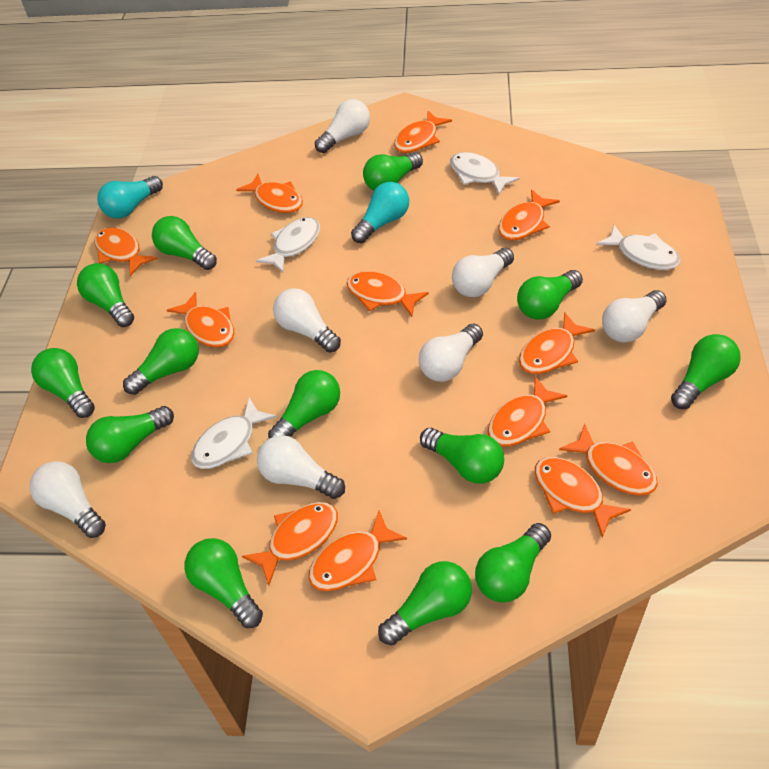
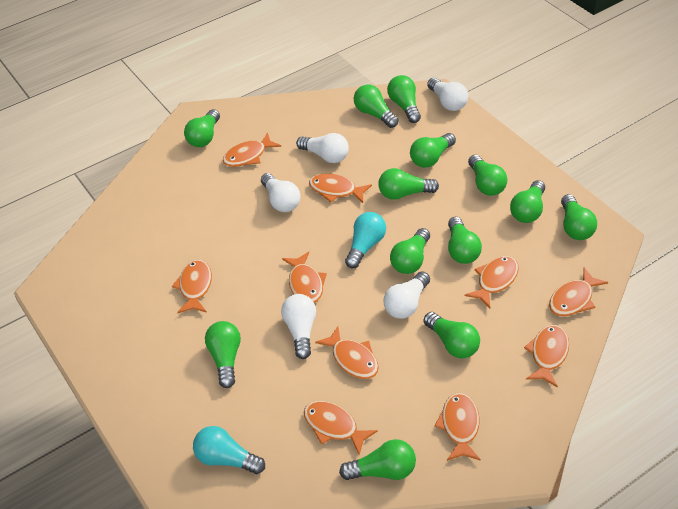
orange fish: 12 -> 10
white fish: 4 -> 0
white light bulb: 7 -> 5

